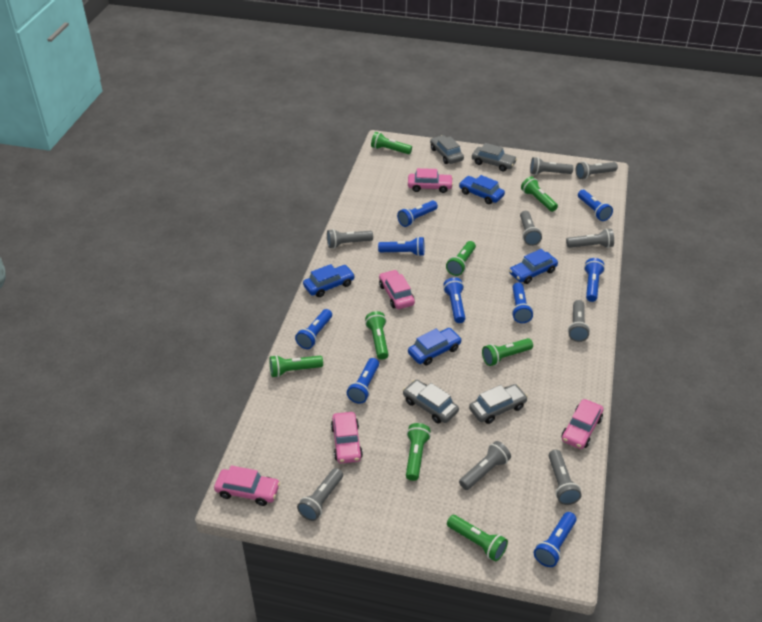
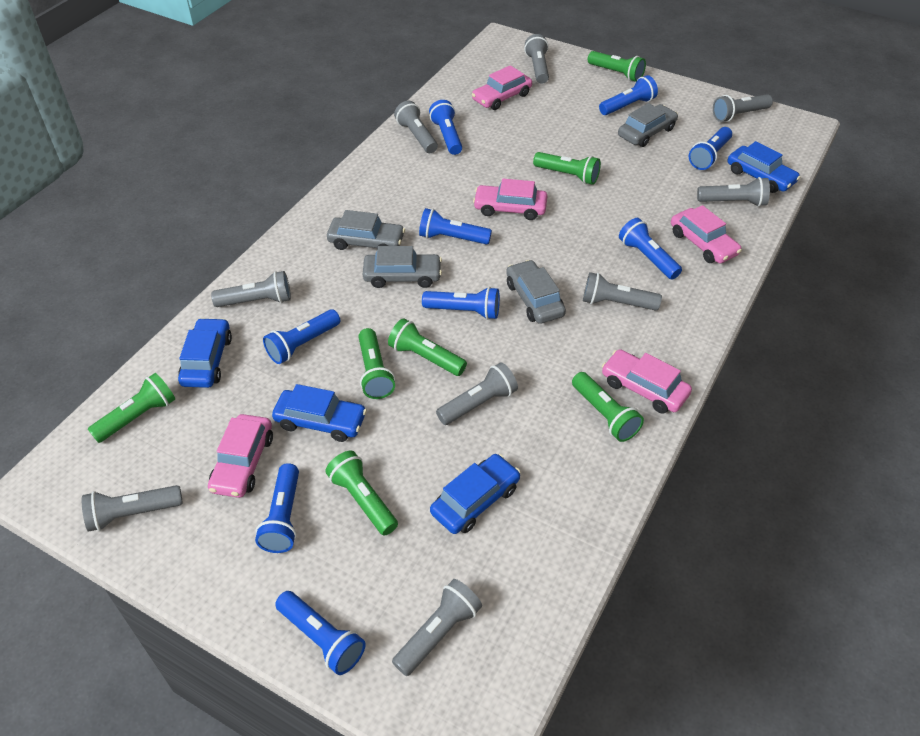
green flashlight: 8 -> 7

